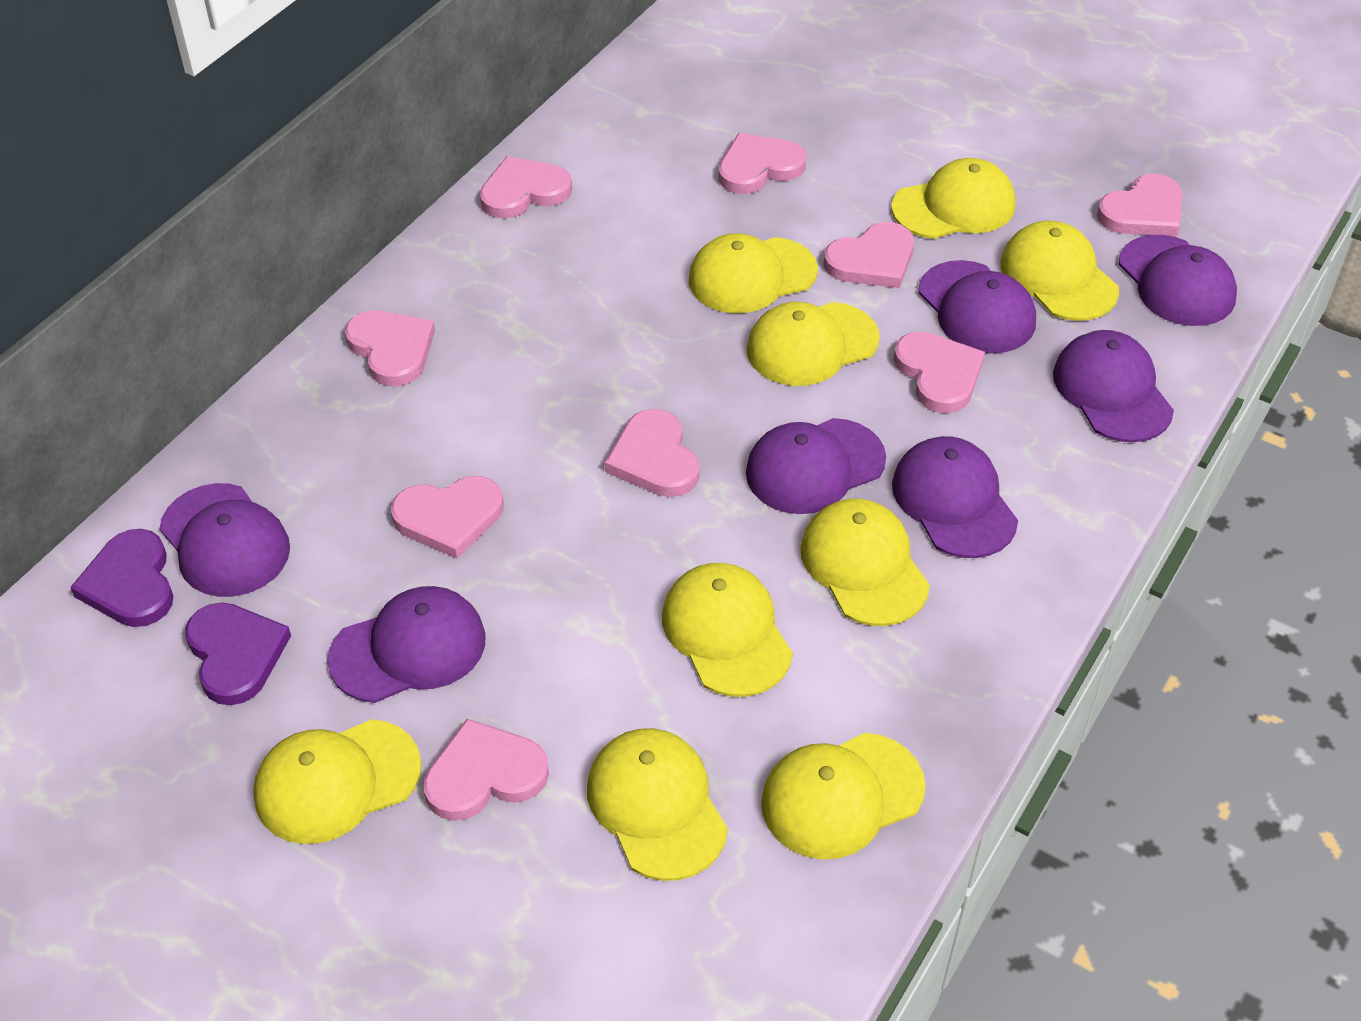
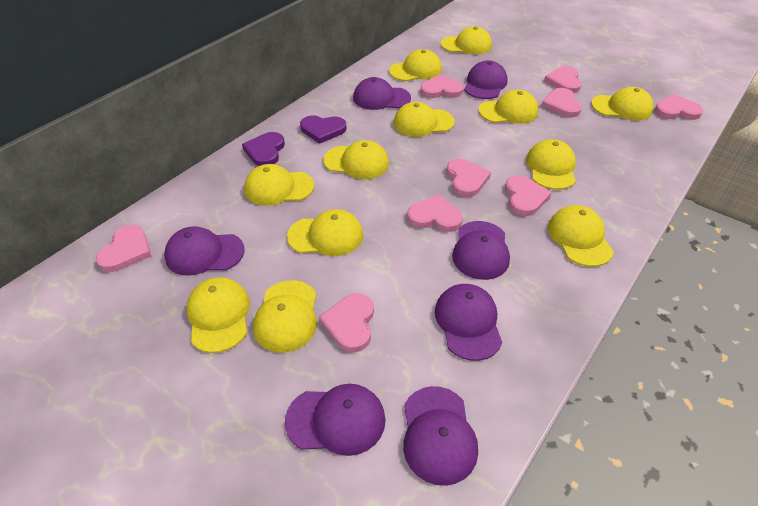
yellow cap: 9 -> 12

